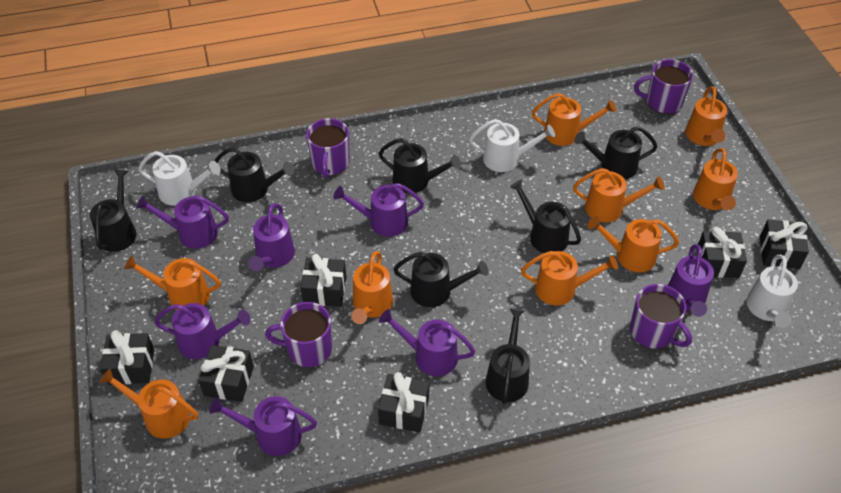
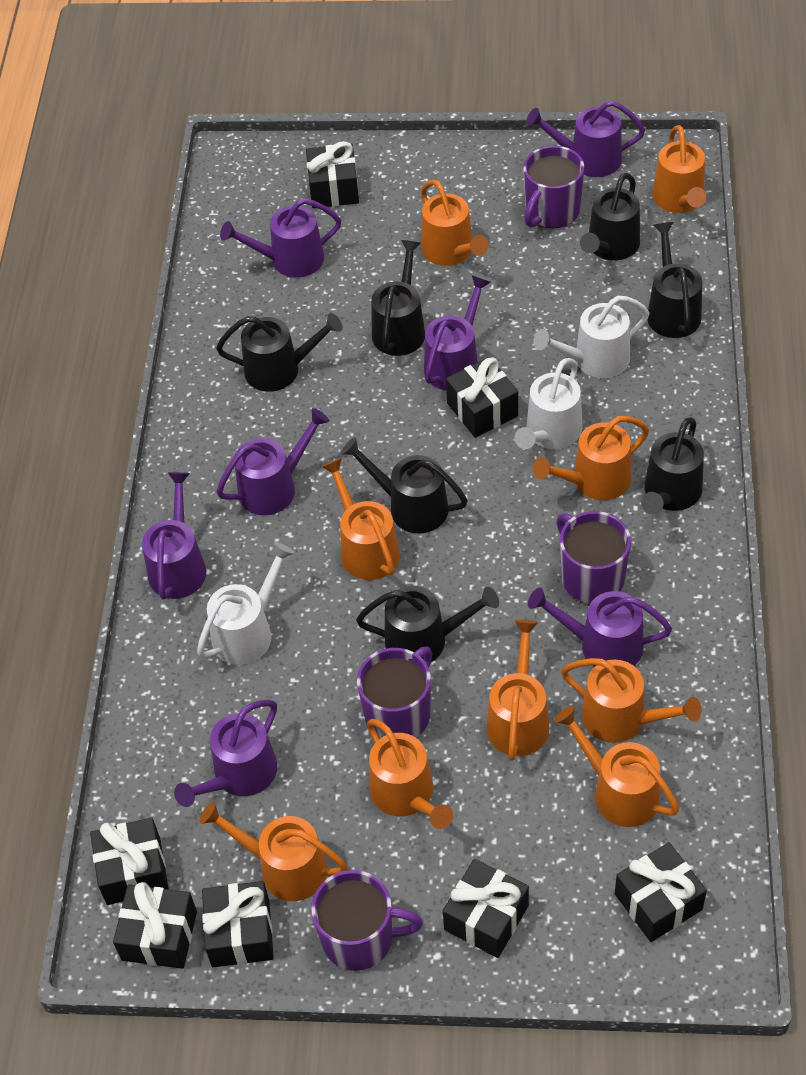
black gift: 6 -> 7

